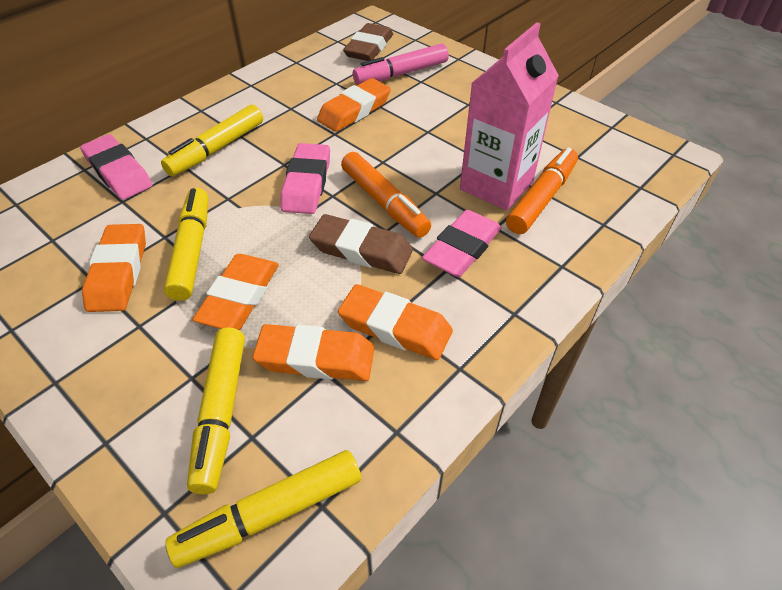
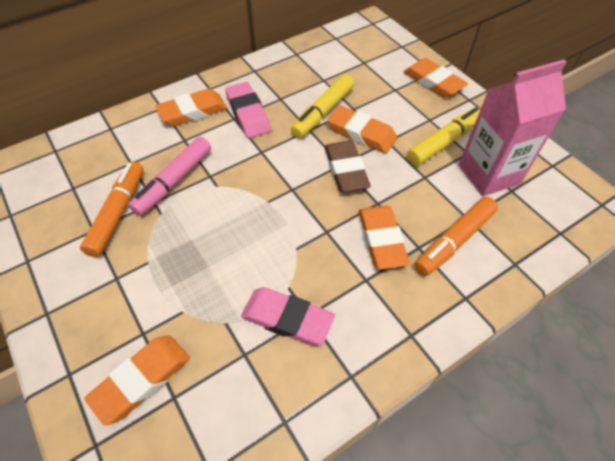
brown eraser: 2 -> 1
pink eraser: 3 -> 2
yellow marker: 4 -> 2

